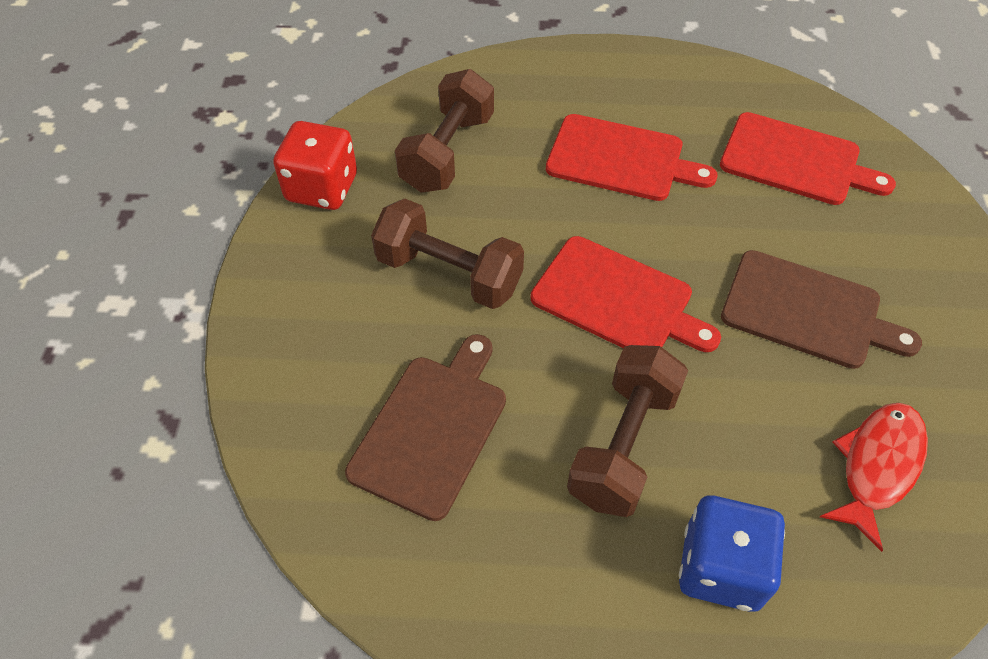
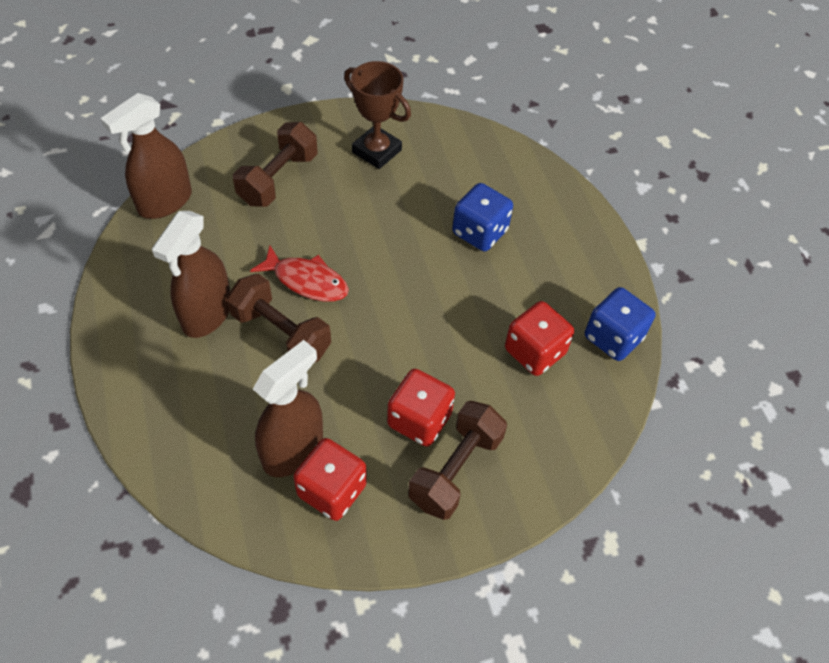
blue dice: 1 -> 2
brown cutting board: 2 -> 0
brown spray bottle: 0 -> 3
brown trophy: 0 -> 1
red cutting board: 3 -> 0
red dice: 1 -> 3

